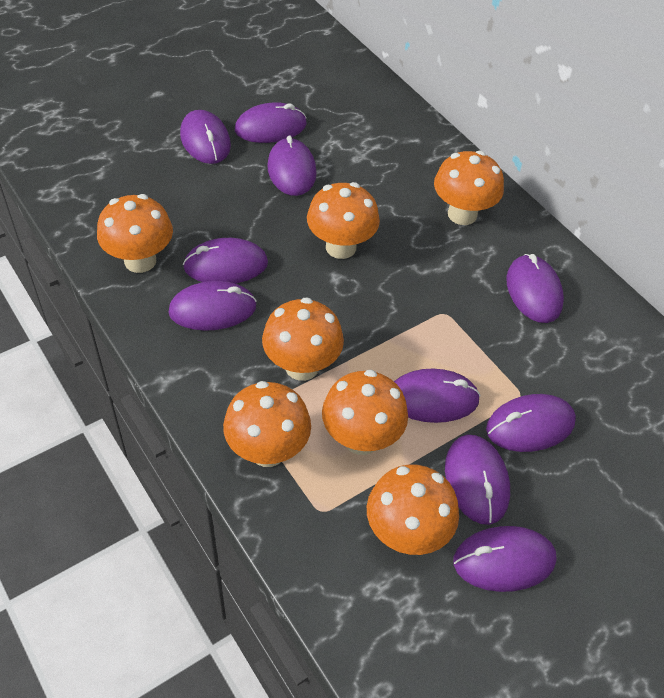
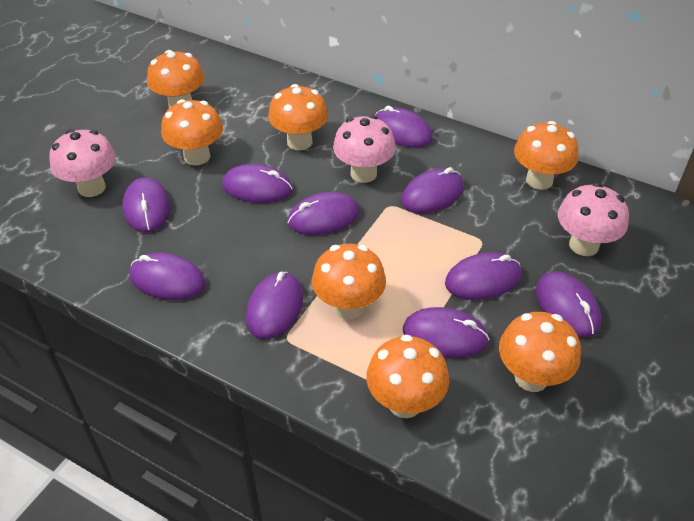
pink mushroom: 0 -> 3

